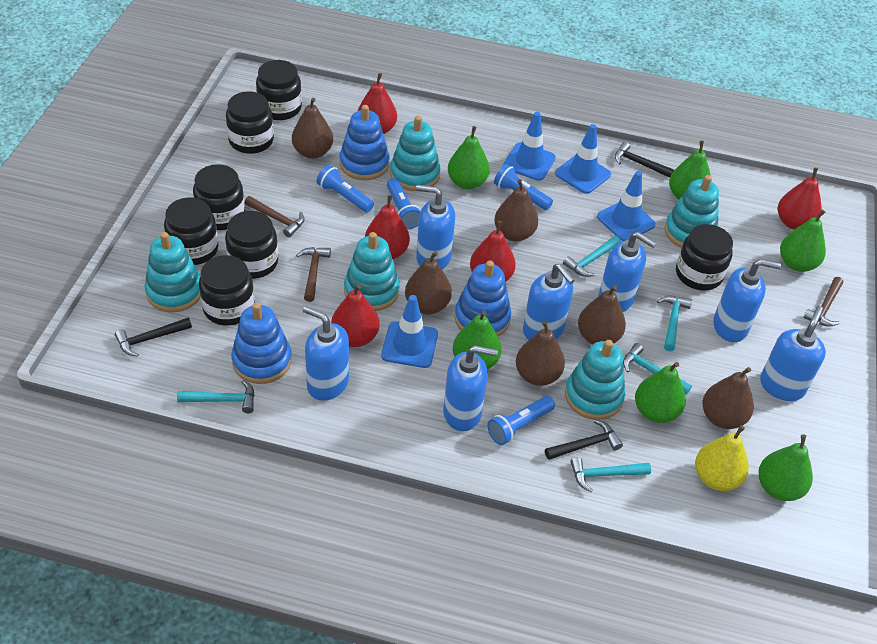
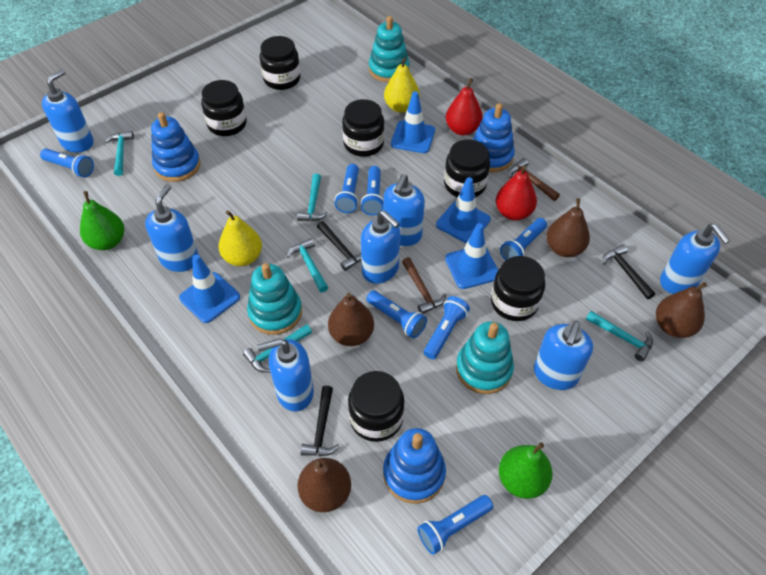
black jar: 7 -> 6
blue flashlight: 4 -> 7
brown hammer: 3 -> 2
brown pear: 6 -> 4
green pear: 6 -> 2
red pear: 5 -> 2
turquoise stacking toy: 5 -> 3
yellow pear: 1 -> 2

